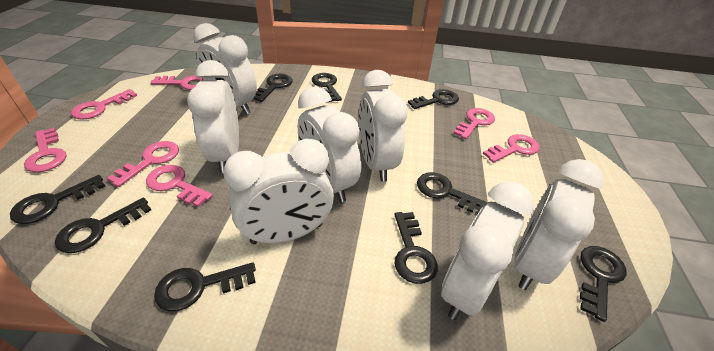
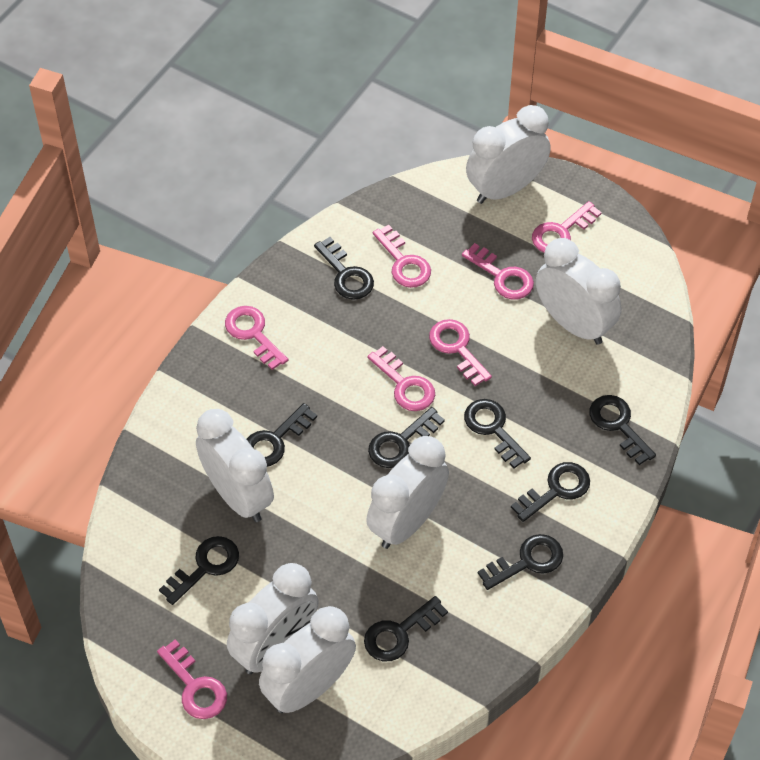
white clock: 7 -> 6

